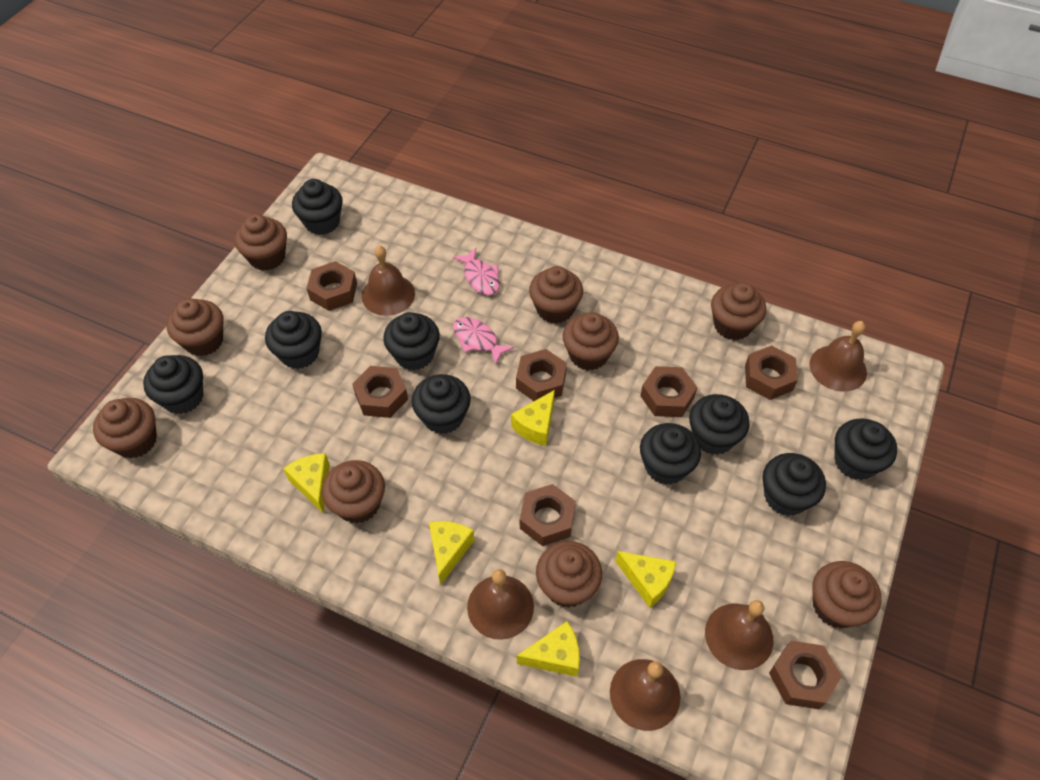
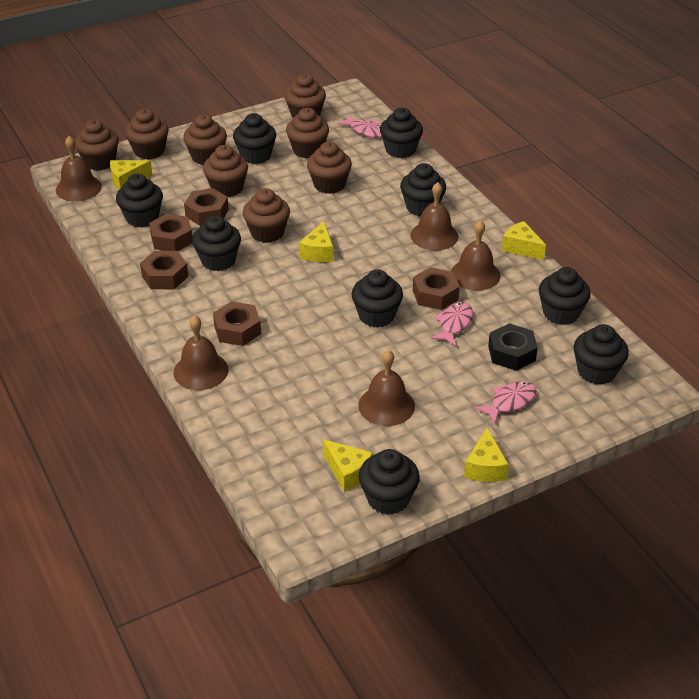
black nut: 0 -> 1
brown cupcake: 9 -> 8
brown nut: 7 -> 5
pink fish: 2 -> 3

